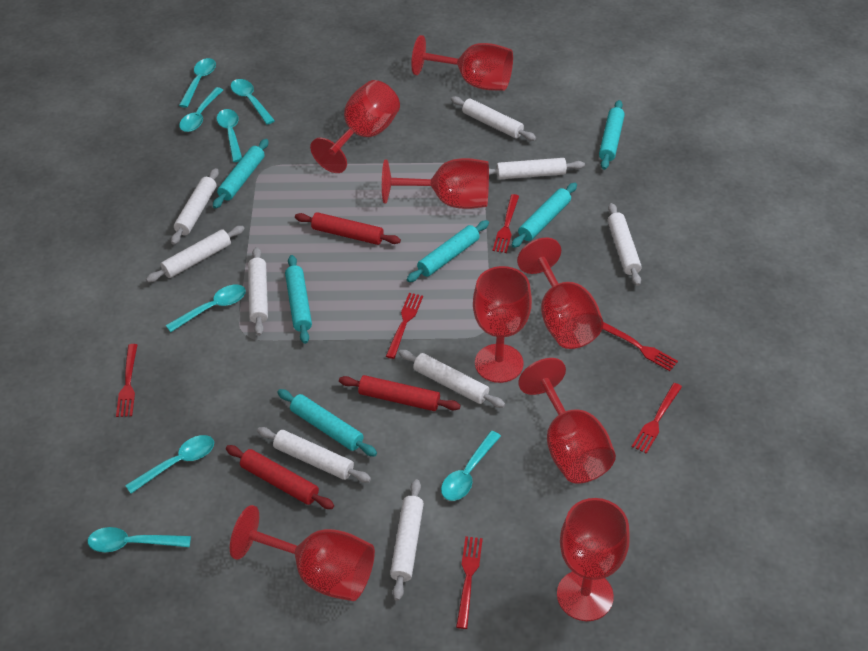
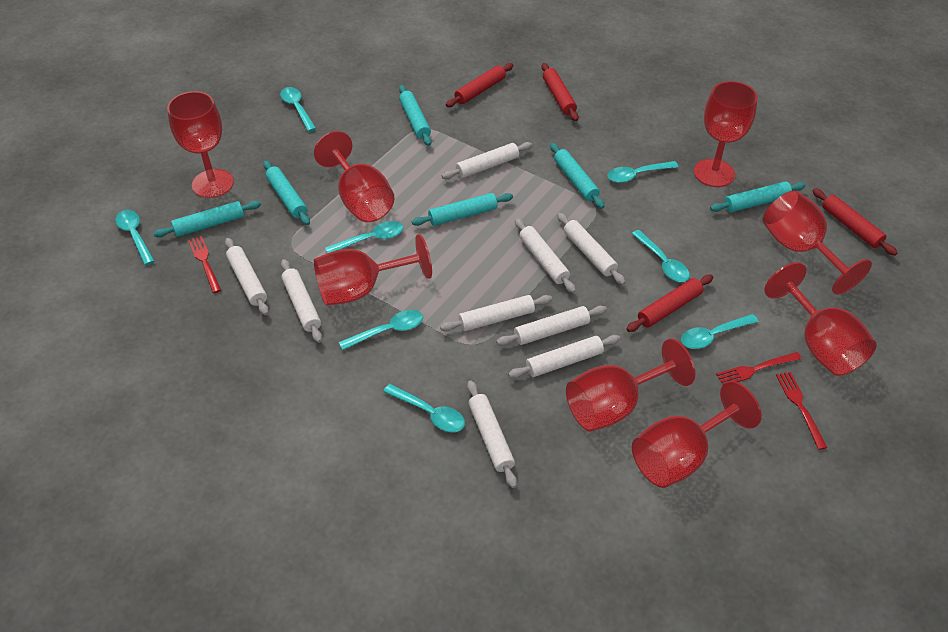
red fork: 6 -> 3
red rolling pin: 3 -> 4

